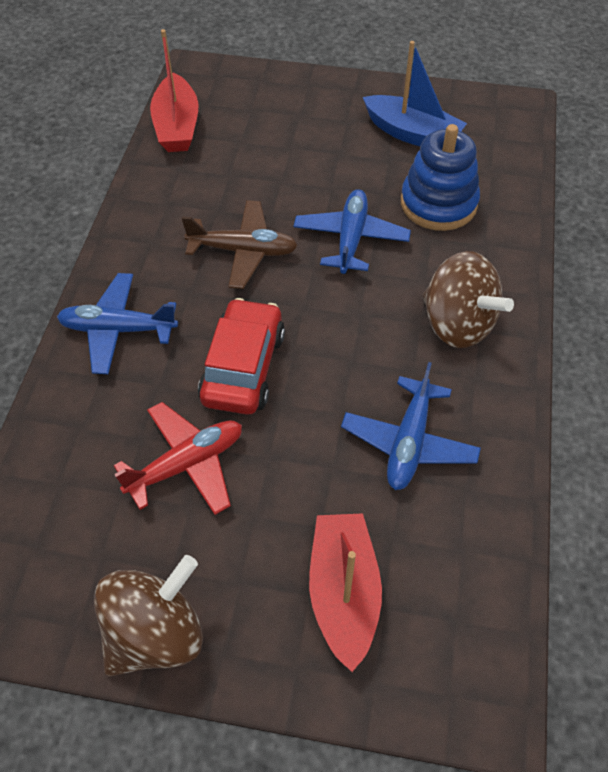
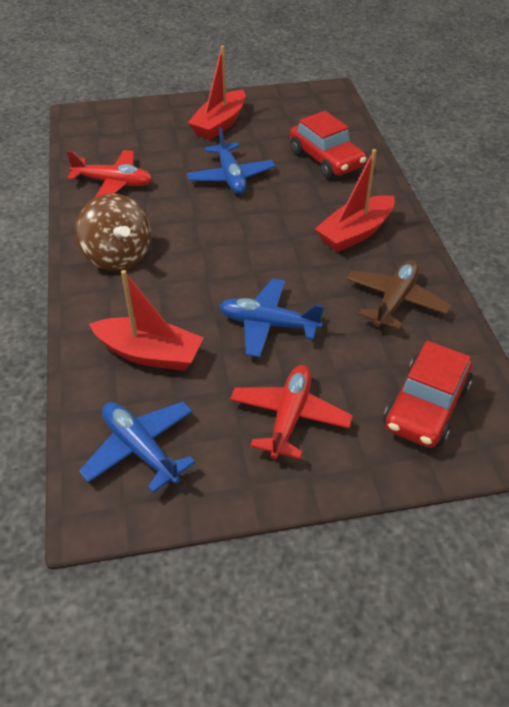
blue boat: 1 -> 0
blue stacking toy: 1 -> 0
brown spinning top: 2 -> 1
red boat: 2 -> 3
red car: 1 -> 2
red plane: 1 -> 2

